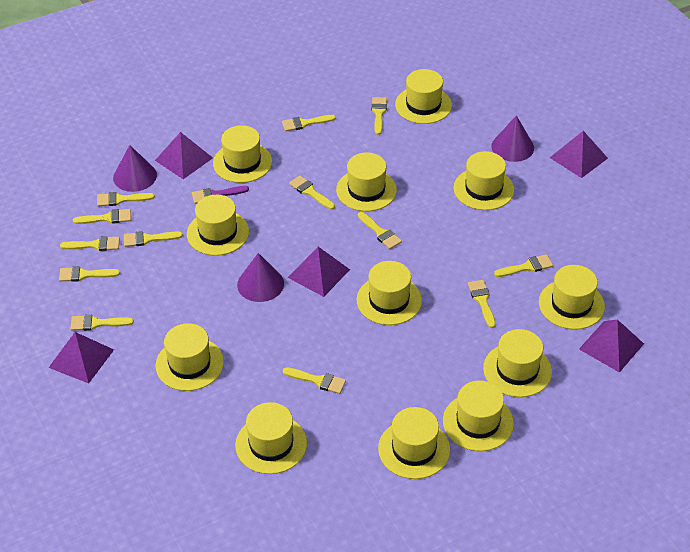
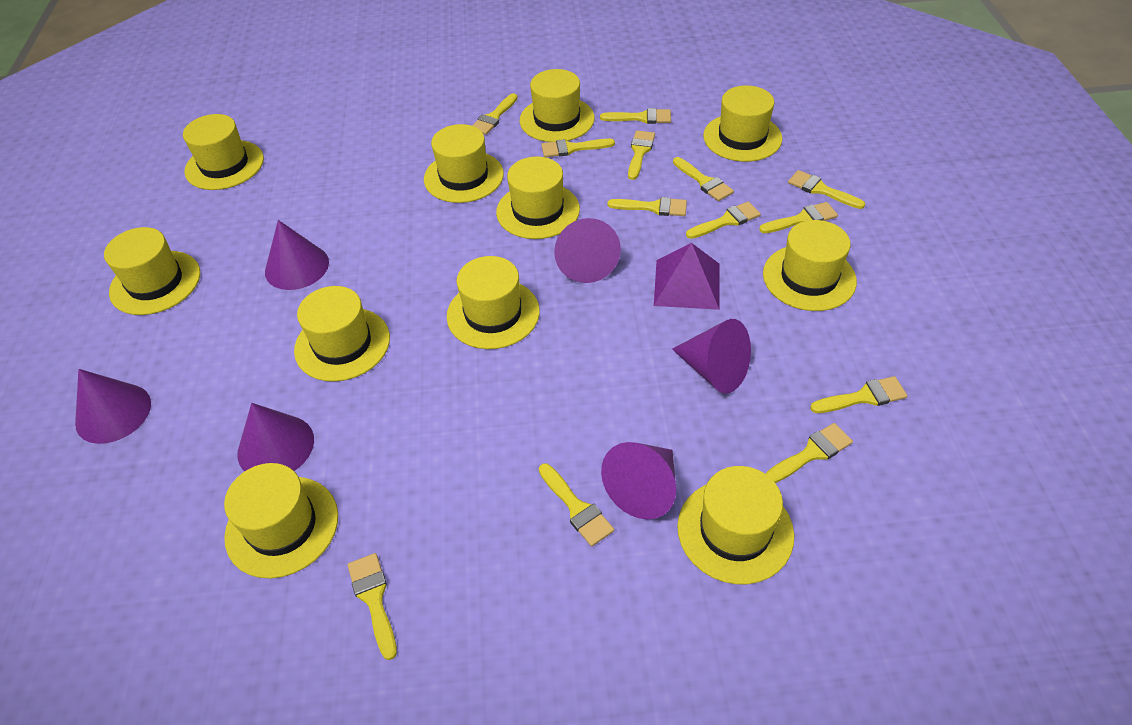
purple brush: 1 -> 0
purple cone: 3 -> 6
purple pyramid: 5 -> 1
yellow hat: 12 -> 11

